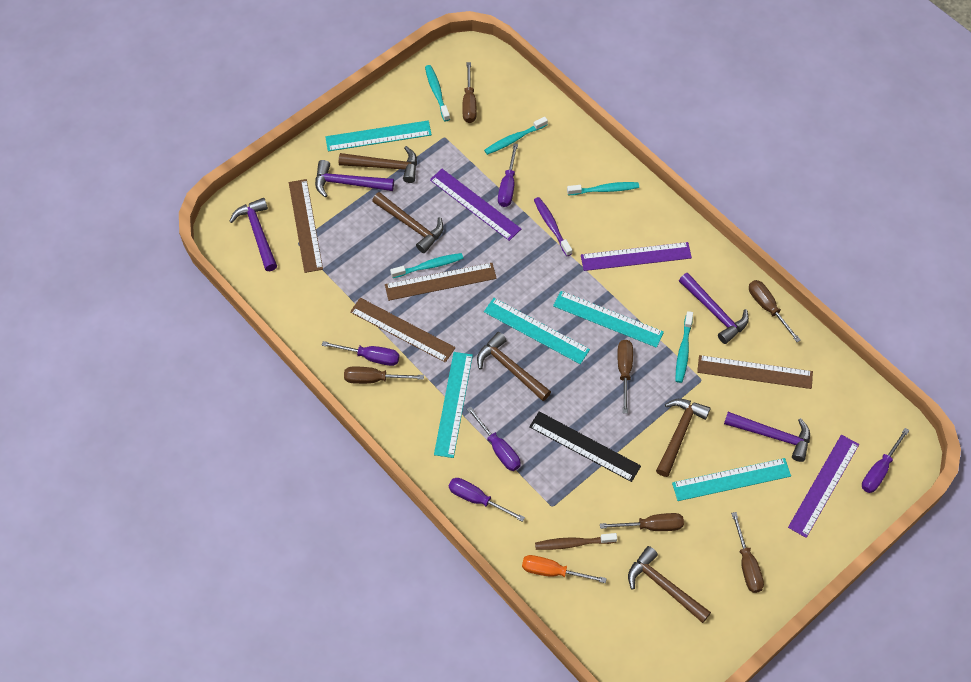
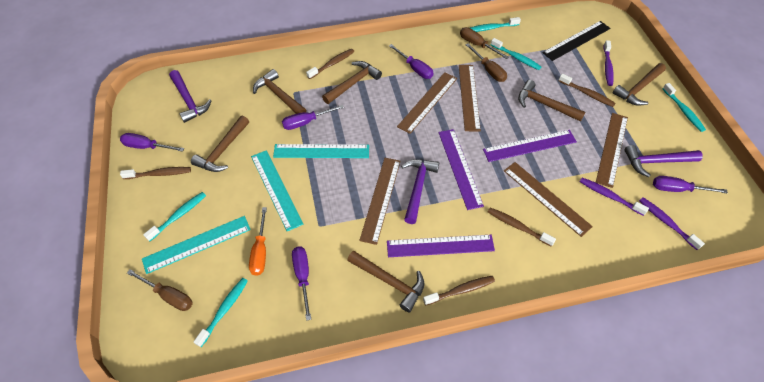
brown hammer: 5 -> 6
brown ruler: 4 -> 5
brown screwdriver: 6 -> 3
brown toothbrush: 1 -> 5
purple hammer: 4 -> 3
purple toothbrush: 1 -> 3
turquoise ruler: 5 -> 3

